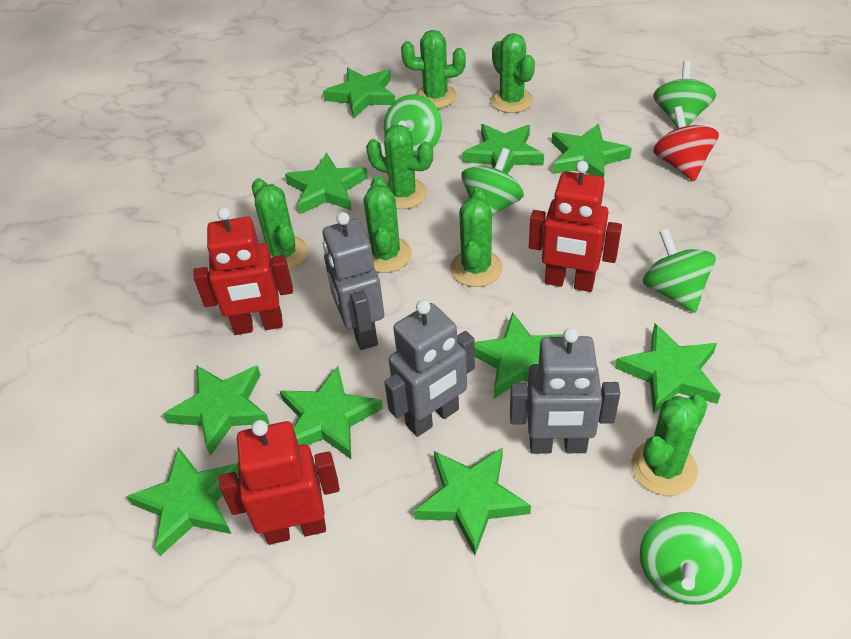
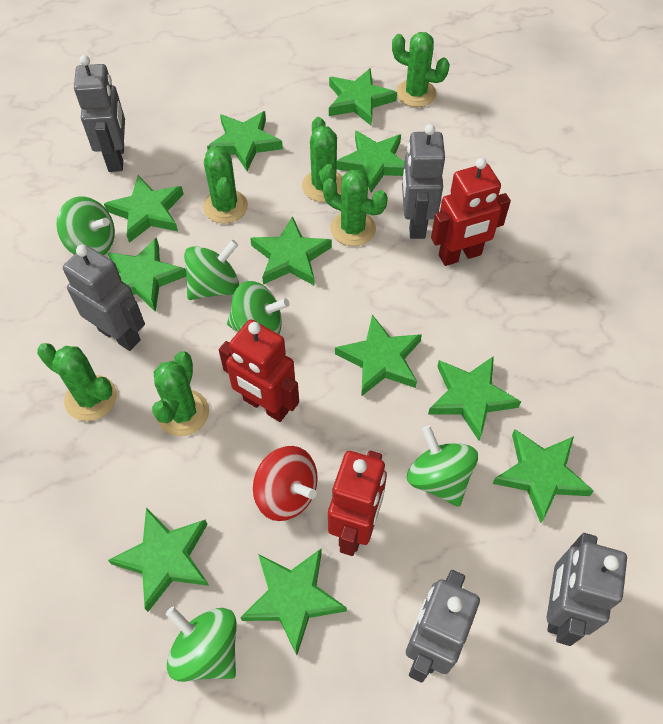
green cactus: 7 -> 6
green star: 10 -> 11
grey robot: 3 -> 5

